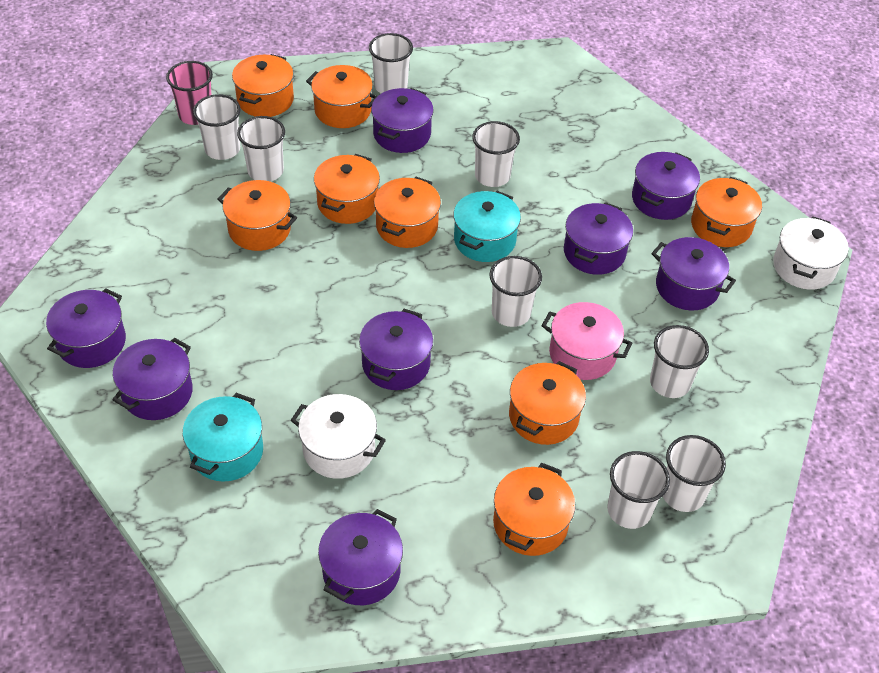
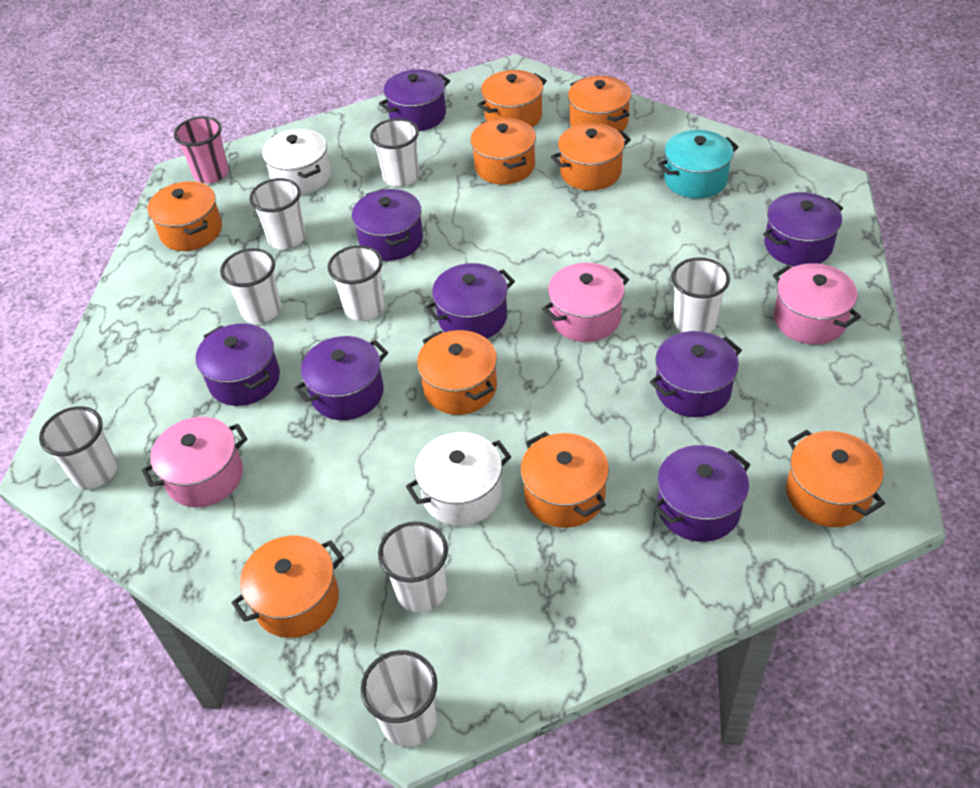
orange pot: 8 -> 9
pink pot: 1 -> 3
turquoise pot: 2 -> 1

